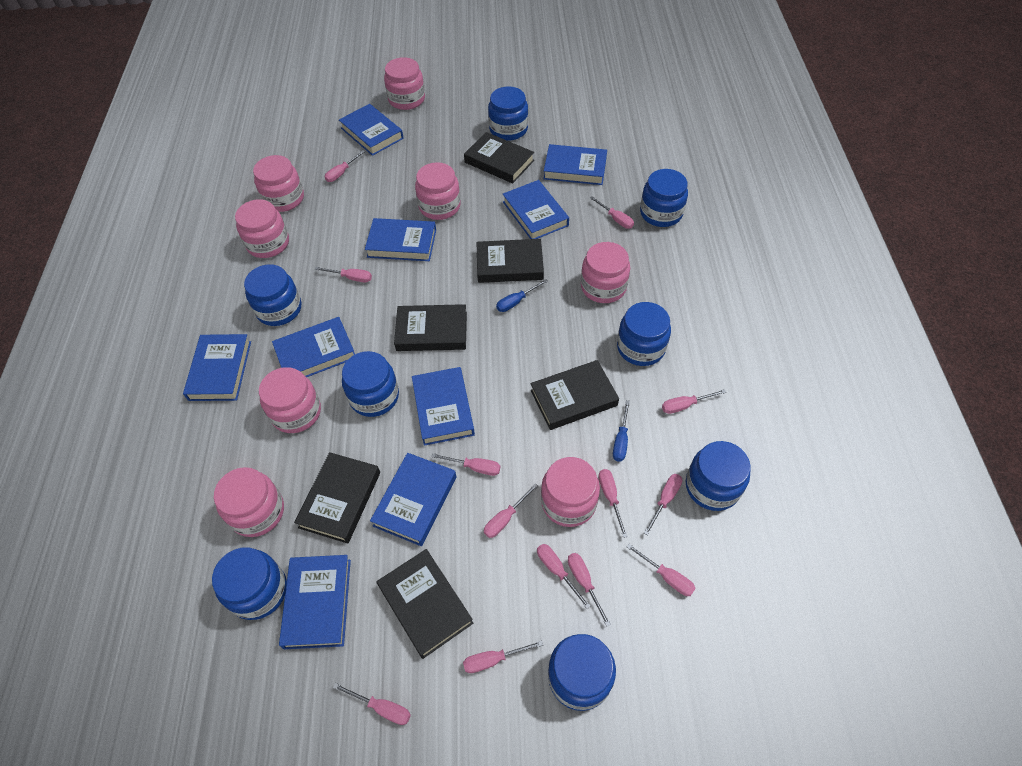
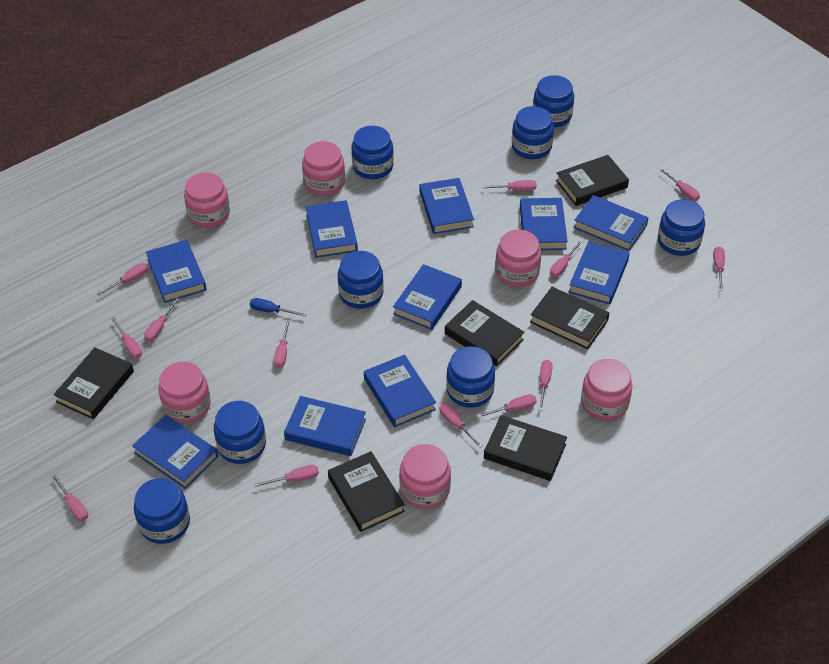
blue book: 9 -> 10
blue screwdriver: 2 -> 1
pink jar: 8 -> 6

